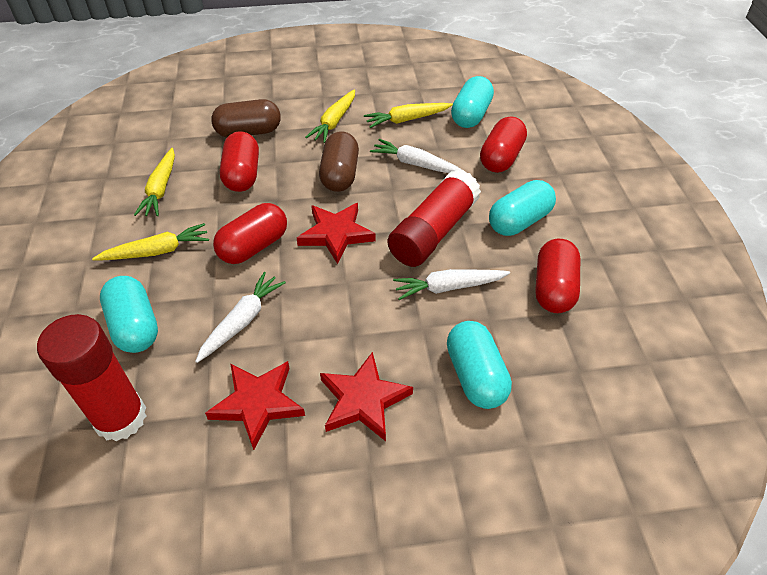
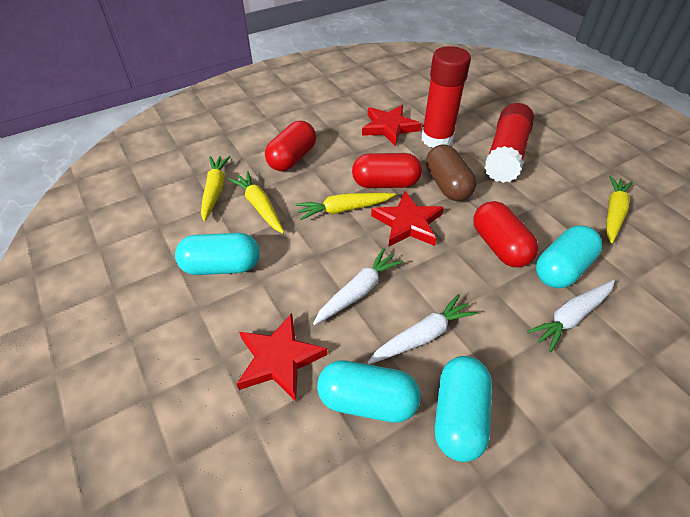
brown capsule: 2 -> 1
red capsule: 4 -> 3

